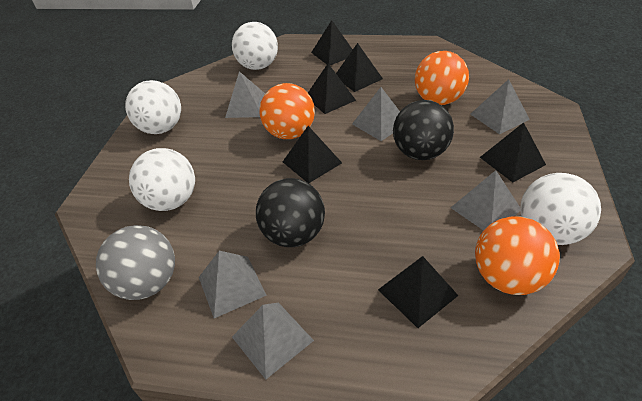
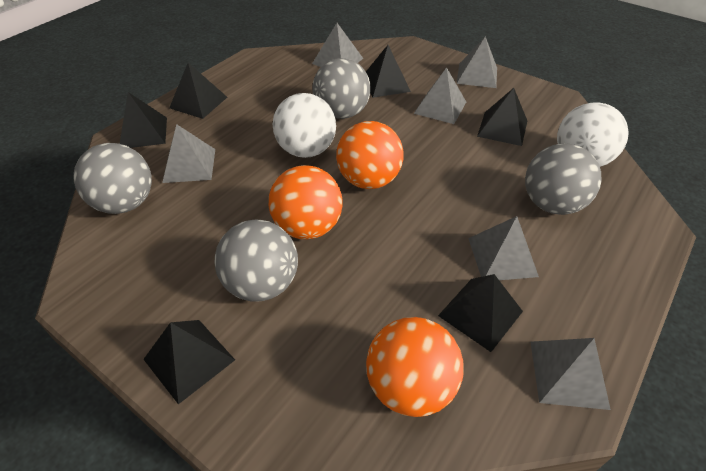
black ball: 2 -> 0
grey ball: 1 -> 4
white ball: 4 -> 2

